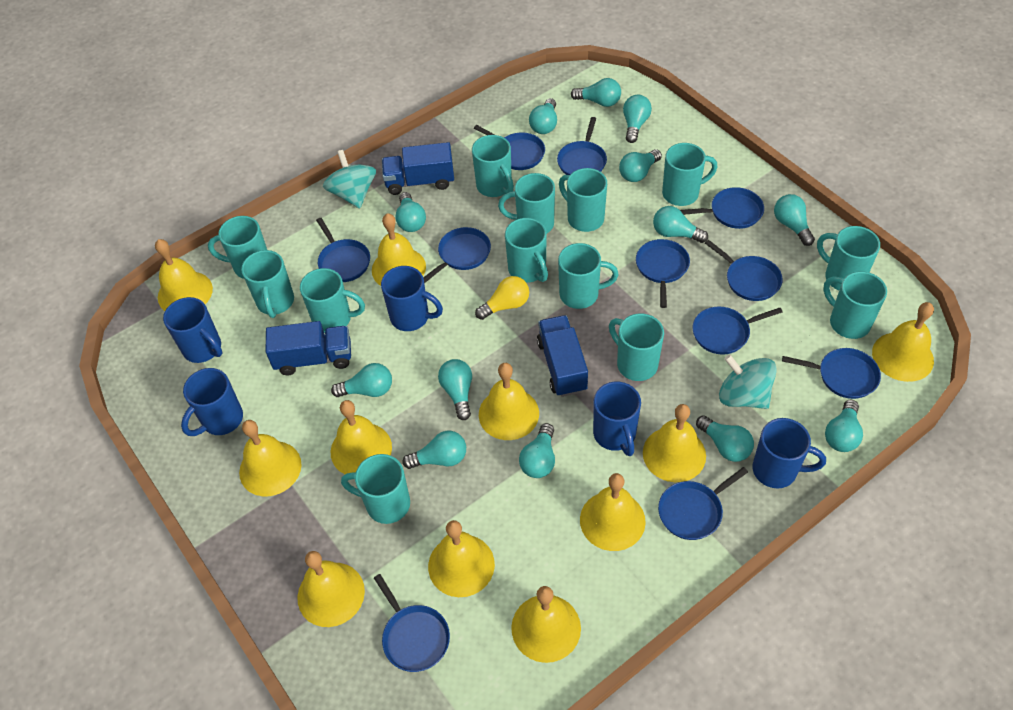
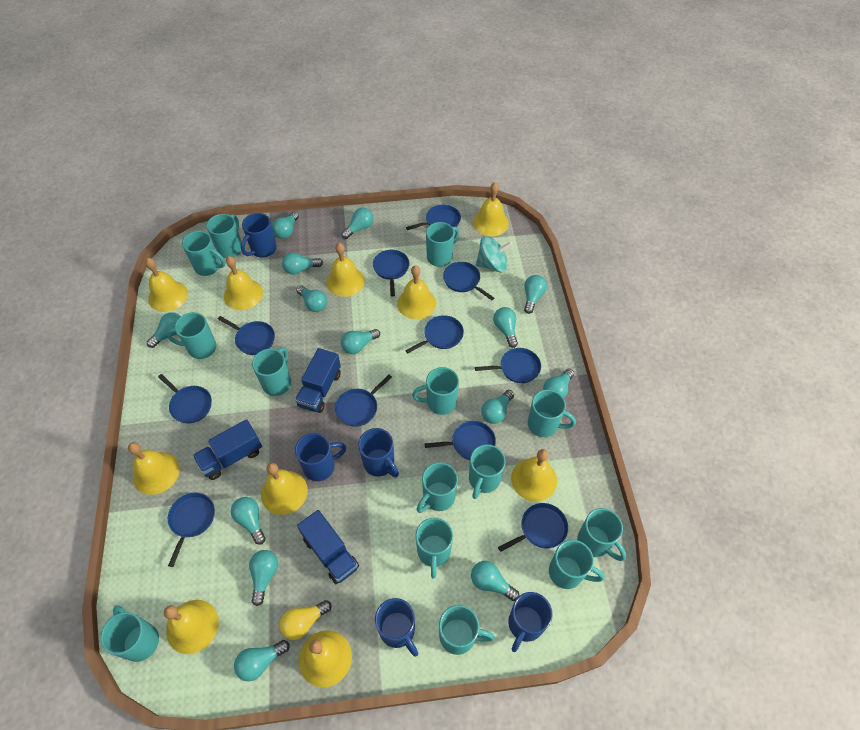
turquoise light bulb: 13 -> 14
turquoise mug: 13 -> 14
turquoise spinning top: 2 -> 1
yellow bell: 11 -> 10

